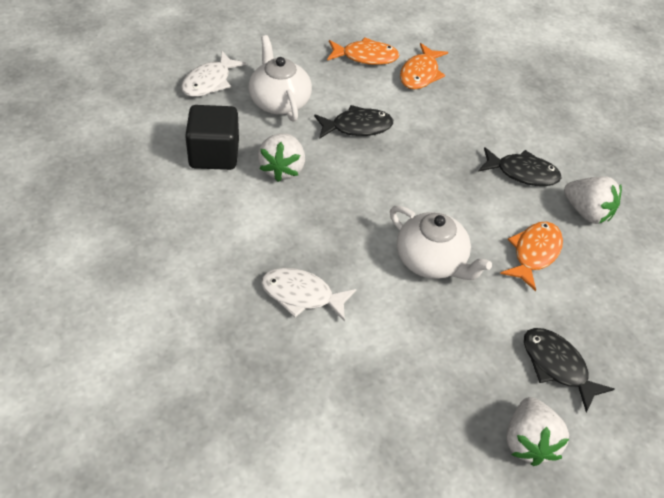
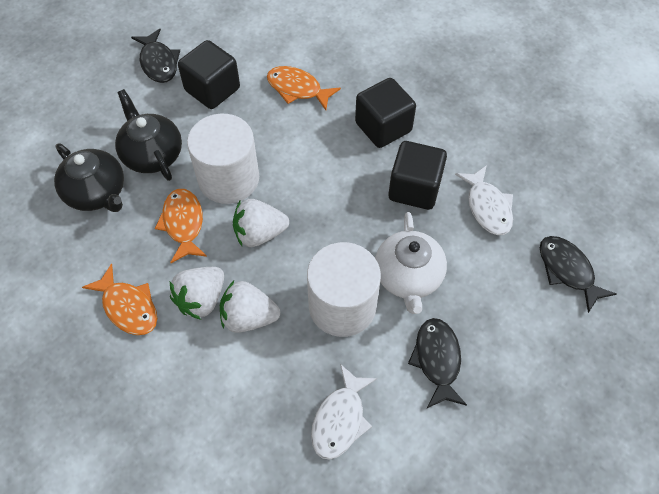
black cube: 1 -> 3
black teapot: 0 -> 2
white cylinder: 0 -> 2
white teapot: 2 -> 1

